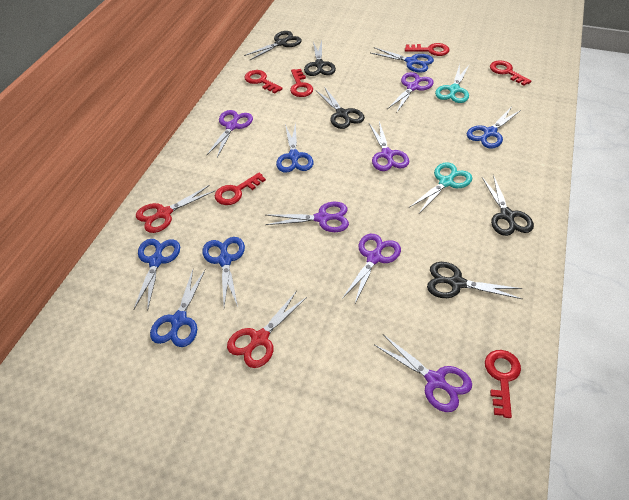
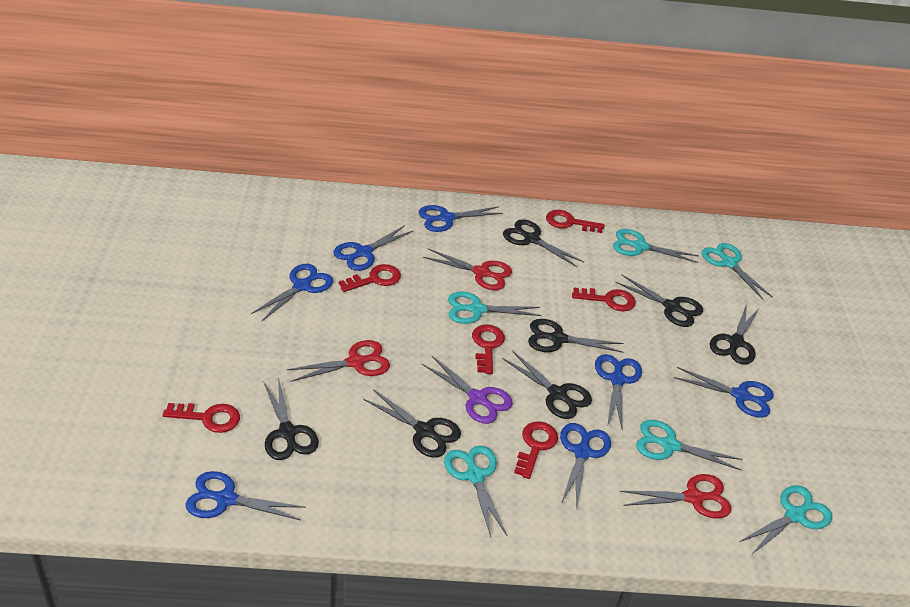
black scissors: 5 -> 7
blue scissors: 6 -> 7
purple scissors: 6 -> 1
red scissors: 2 -> 3
turquoise scissors: 2 -> 6

